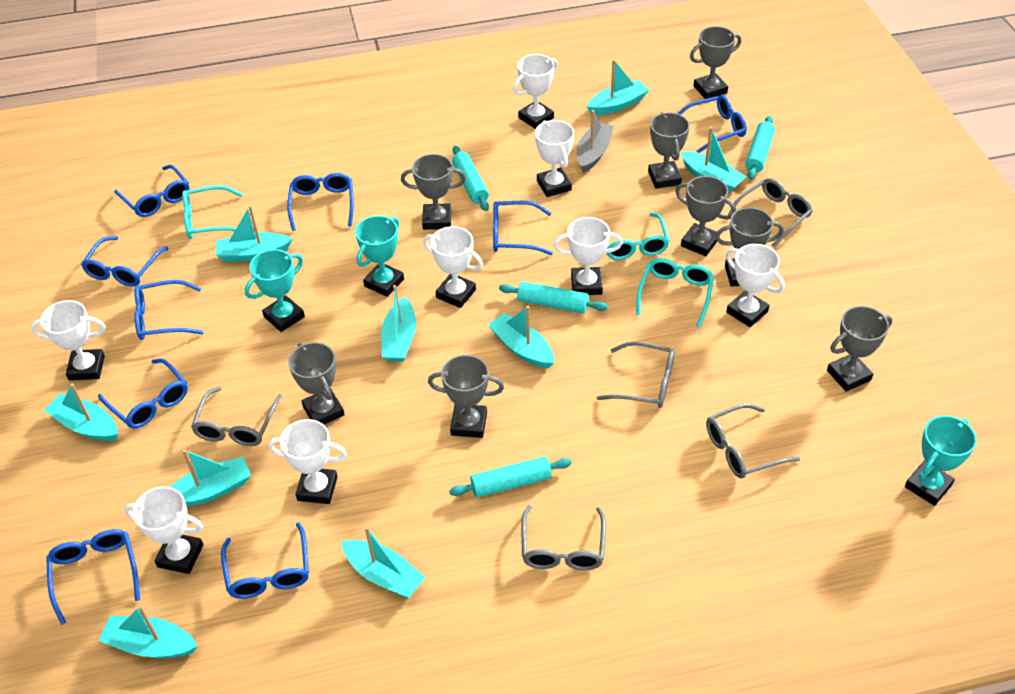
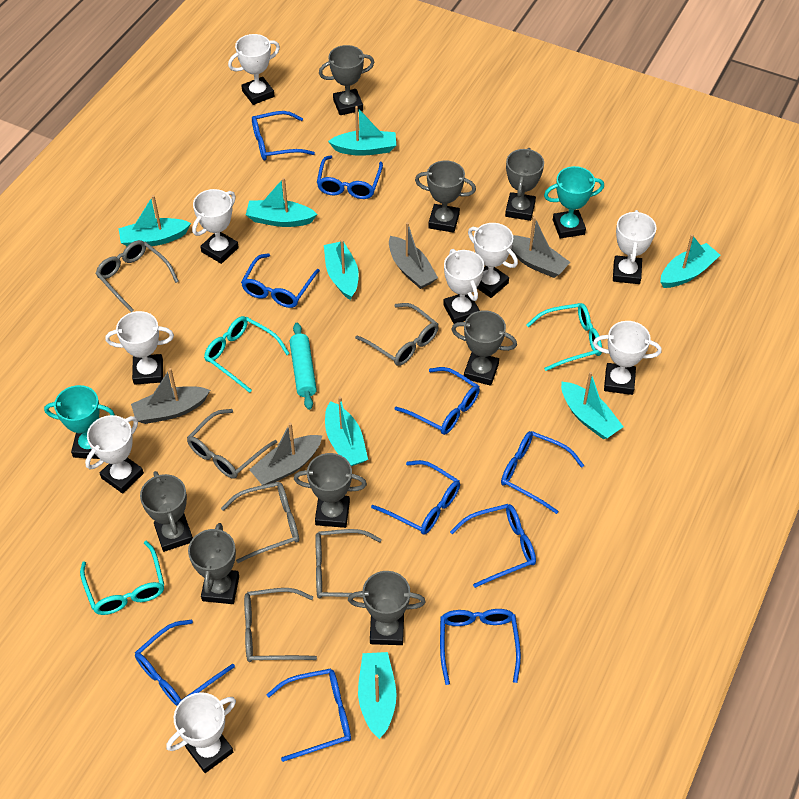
blue glasses: 9 -> 10
grey boat: 1 -> 4
grey glasses: 5 -> 6
turquoise boat: 9 -> 8
turquoise rolling pin: 4 -> 1
turquoise trophy: 3 -> 2
white trophy: 8 -> 9

